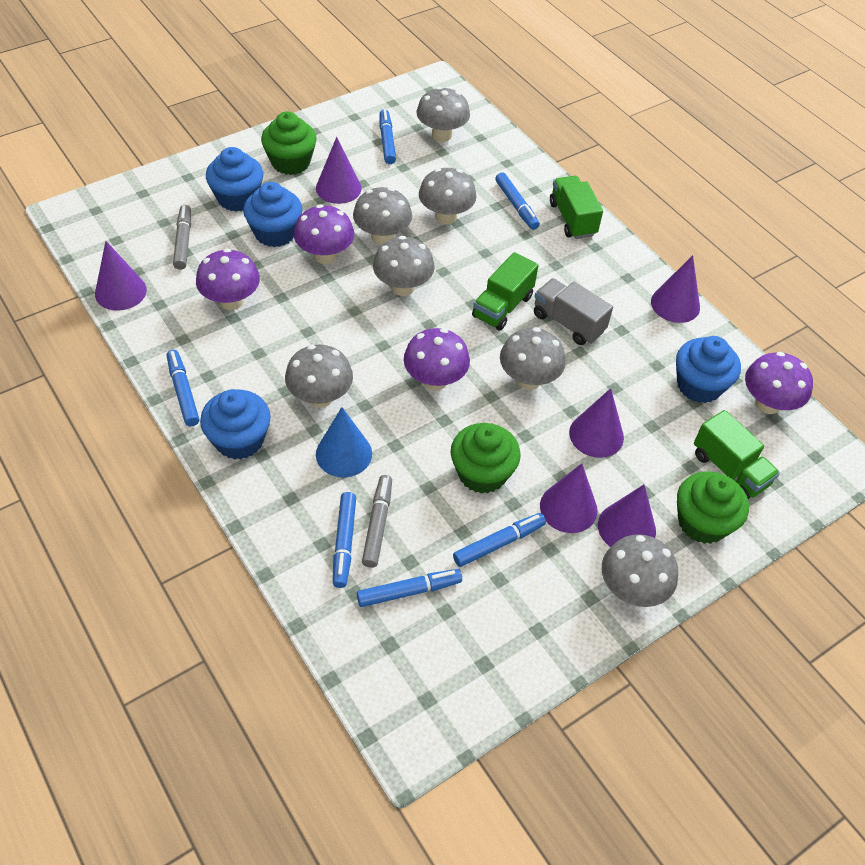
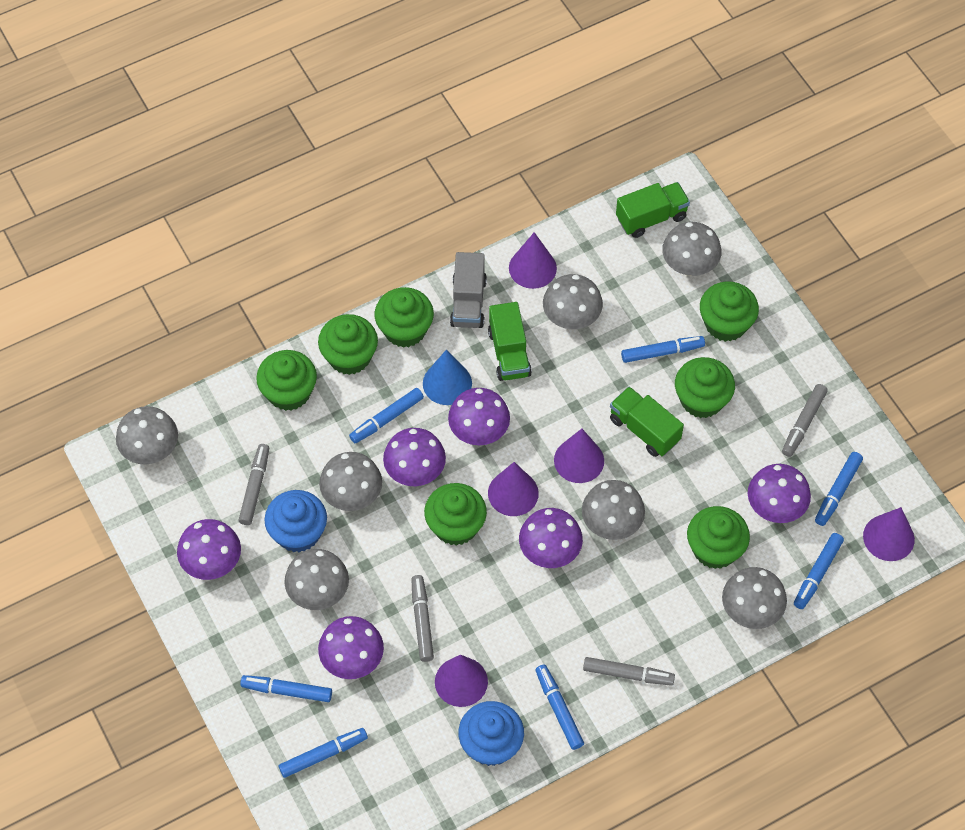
blue cupcake: 4 -> 2
blue marker: 6 -> 7
green cupcake: 3 -> 7
grey marker: 2 -> 4
purple cone: 6 -> 5
purple mushroom: 4 -> 6

